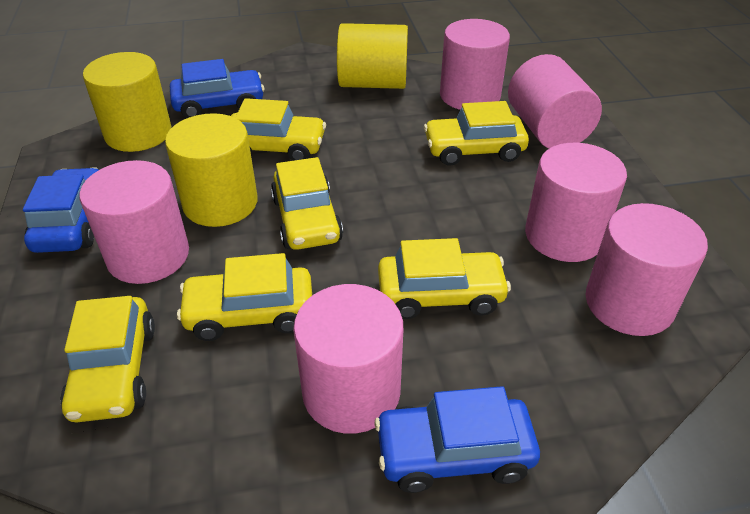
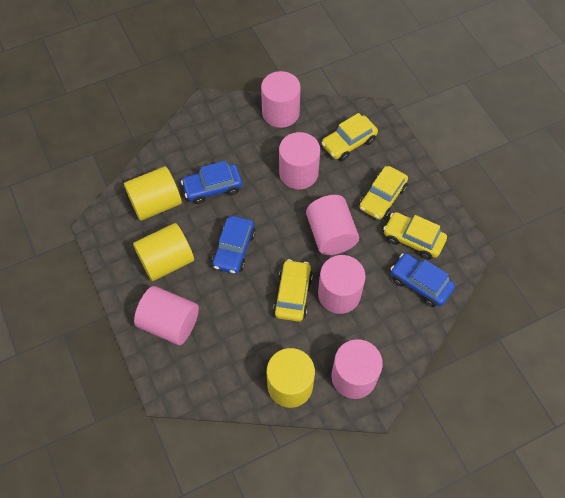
yellow car: 6 -> 4

